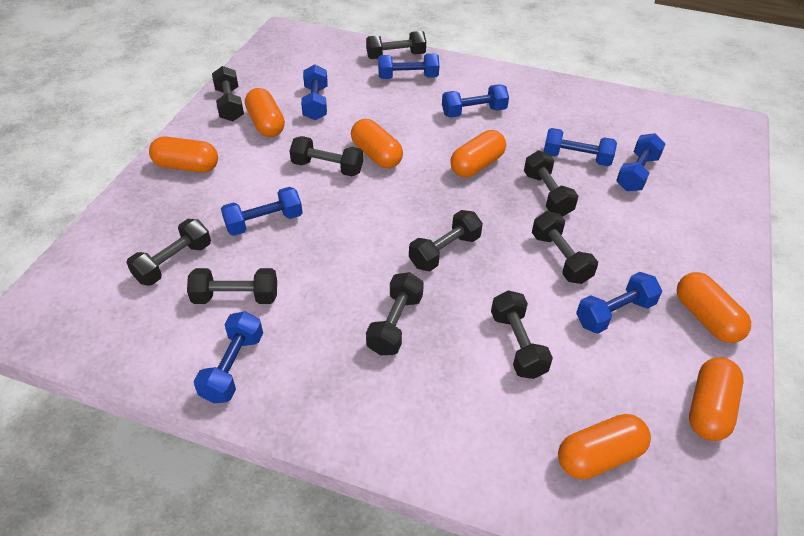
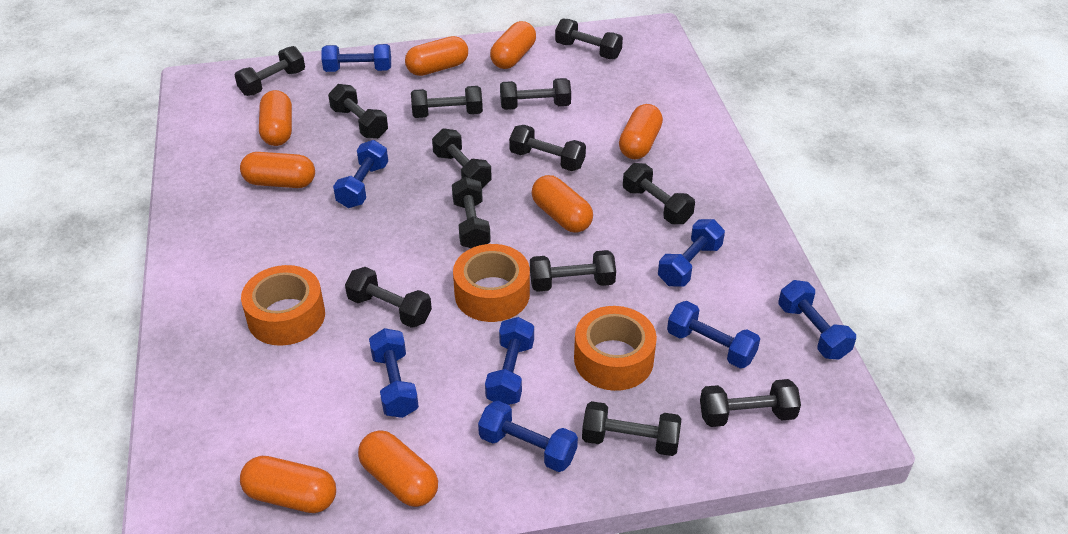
black dumbbell: 10 -> 13
orange capsule: 7 -> 8
orange tape: 0 -> 3

